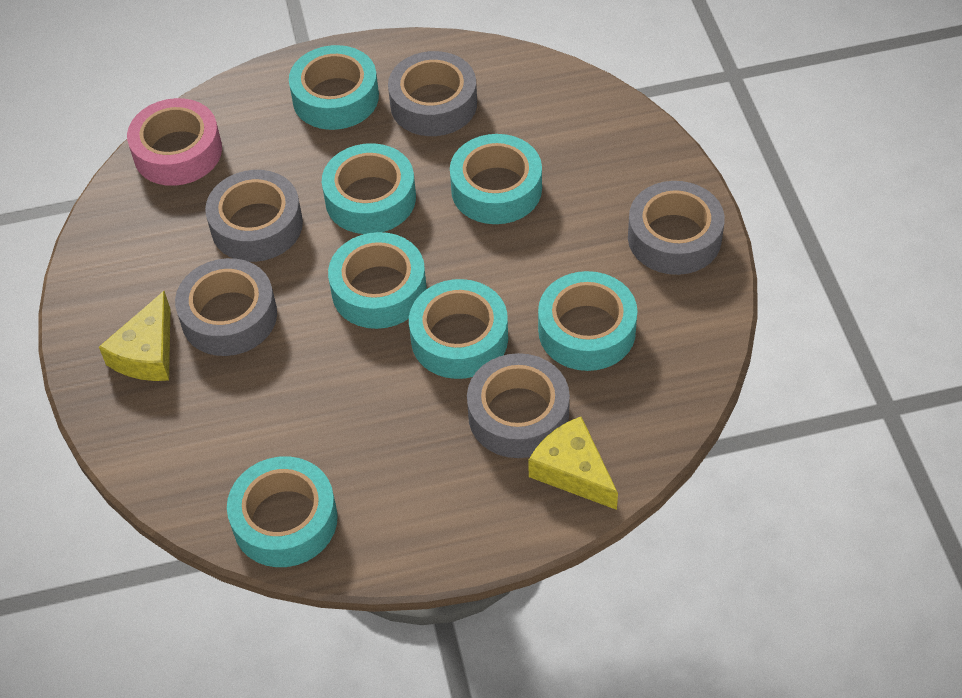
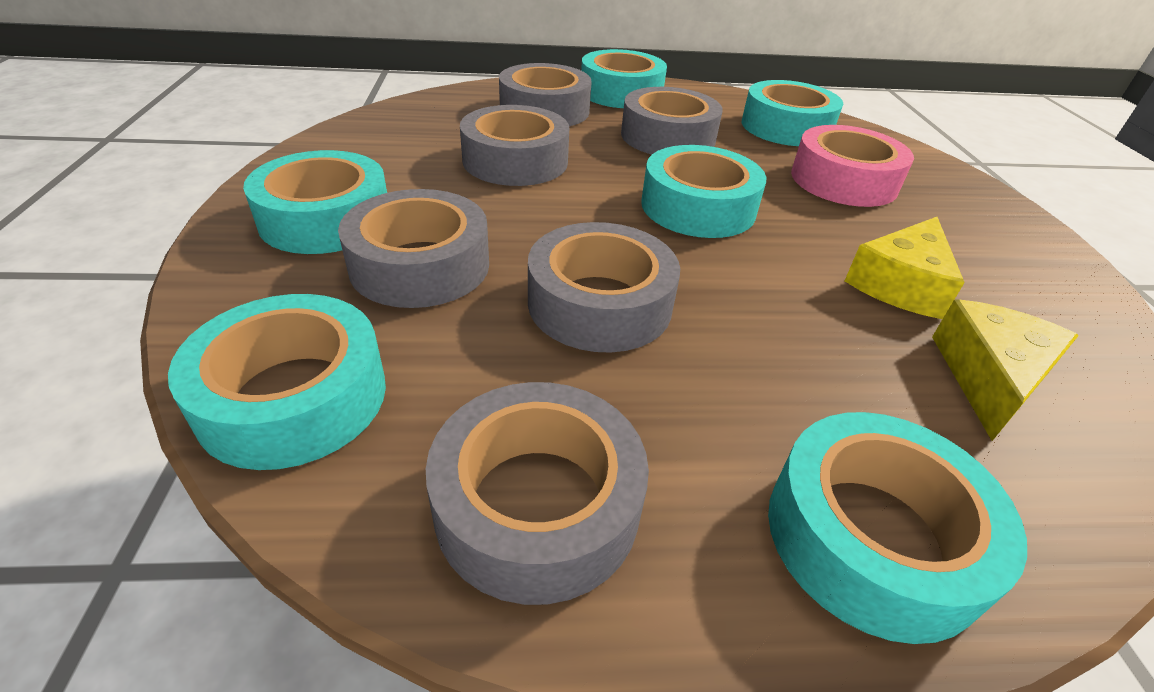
grey tape: 5 -> 6
turquoise tape: 7 -> 6

